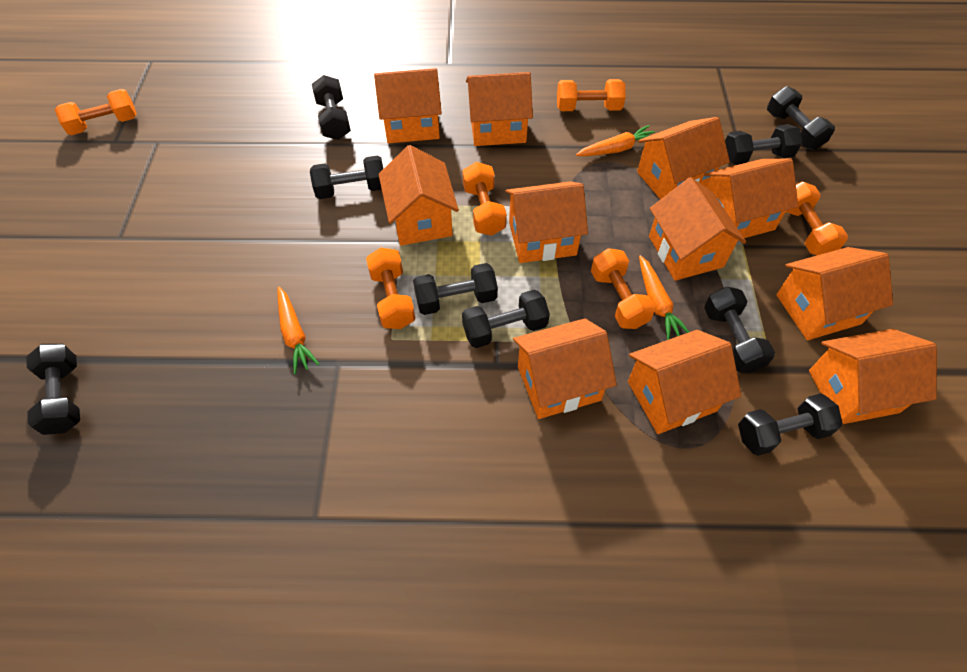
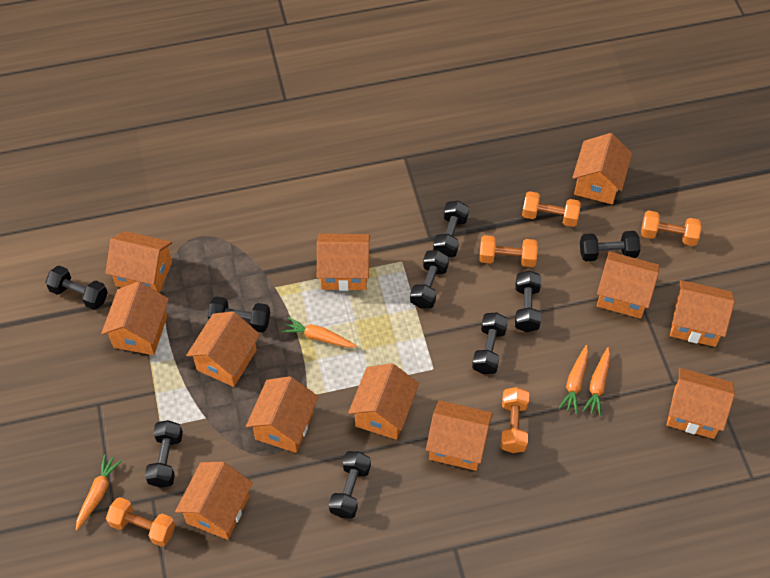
orange carrot: 3 -> 4
orange dumbbell: 6 -> 5
orange house: 11 -> 12

